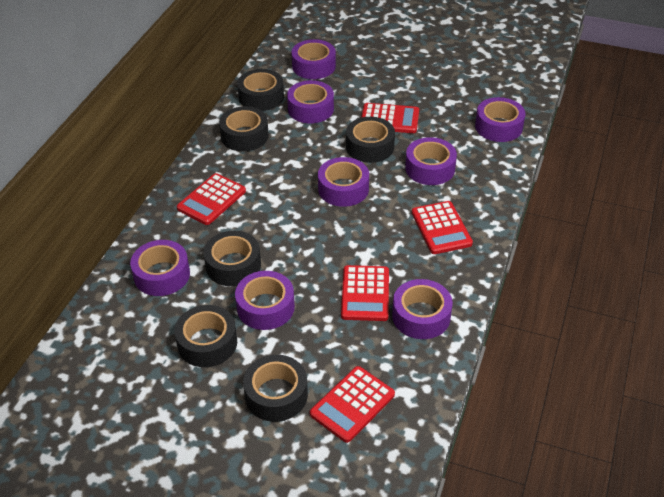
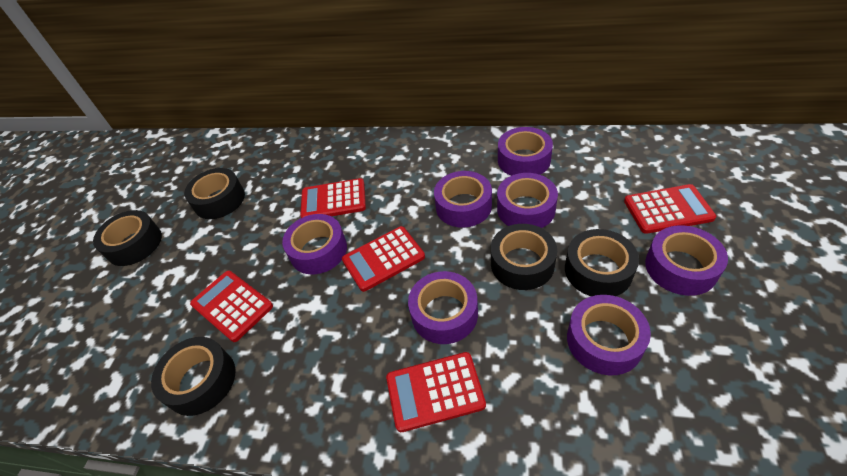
black tape: 6 -> 5
purple tape: 8 -> 7

